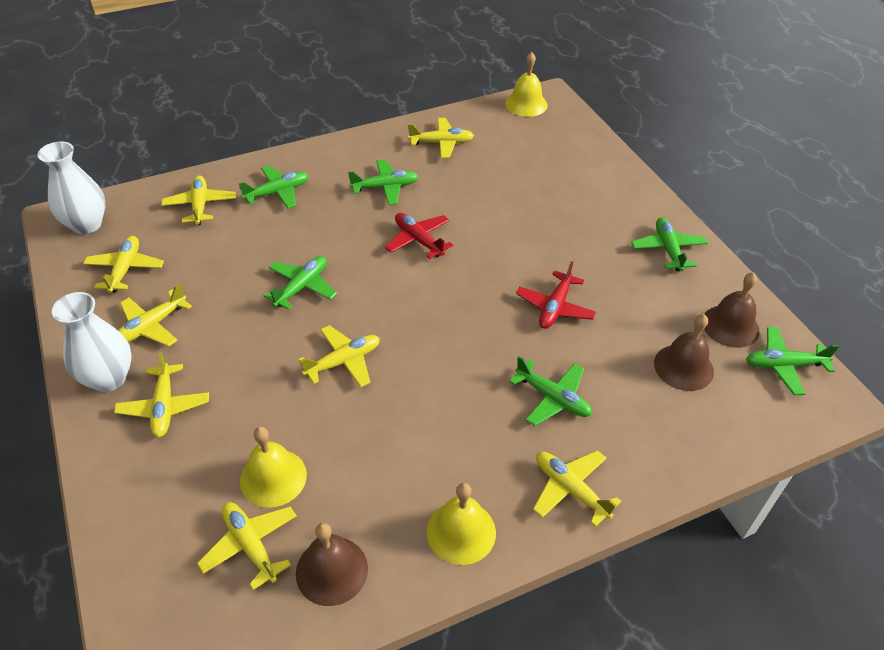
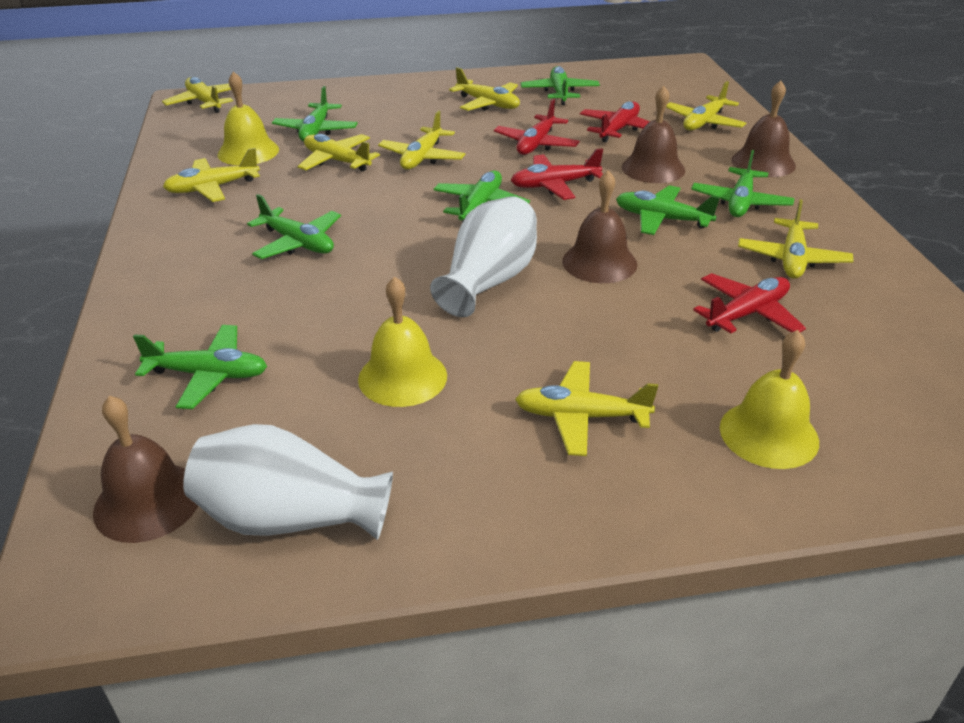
brown bell: 3 -> 4
green plane: 6 -> 7
red plane: 2 -> 4

